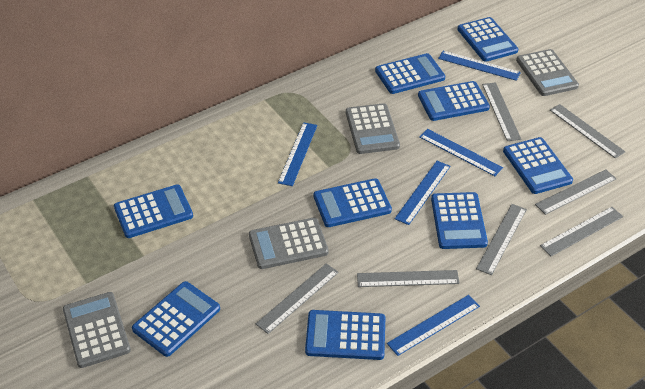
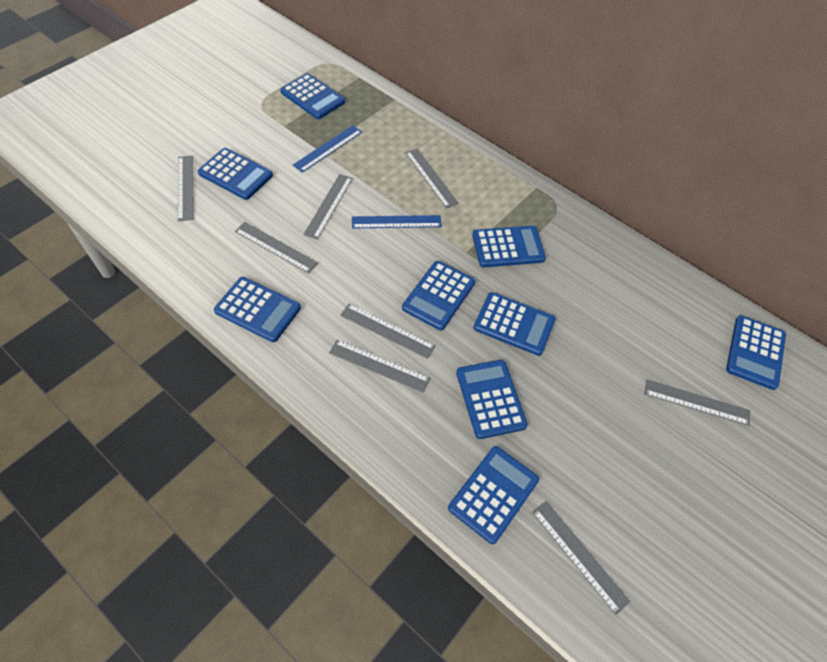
blue ruler: 5 -> 2
grey calculator: 4 -> 0
grey ruler: 7 -> 8

